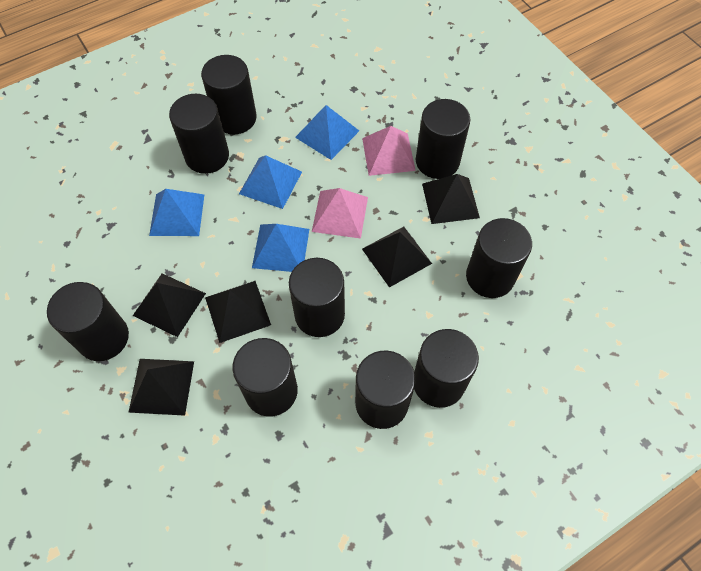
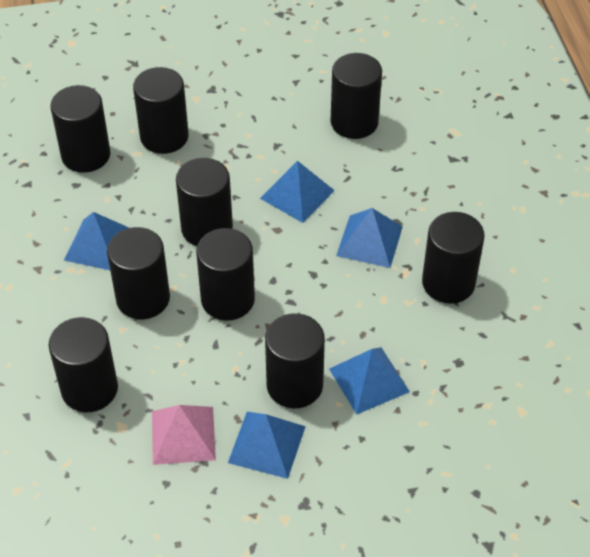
black pyramid: 5 -> 0
blue pyramid: 4 -> 5
pink pyramid: 2 -> 1

